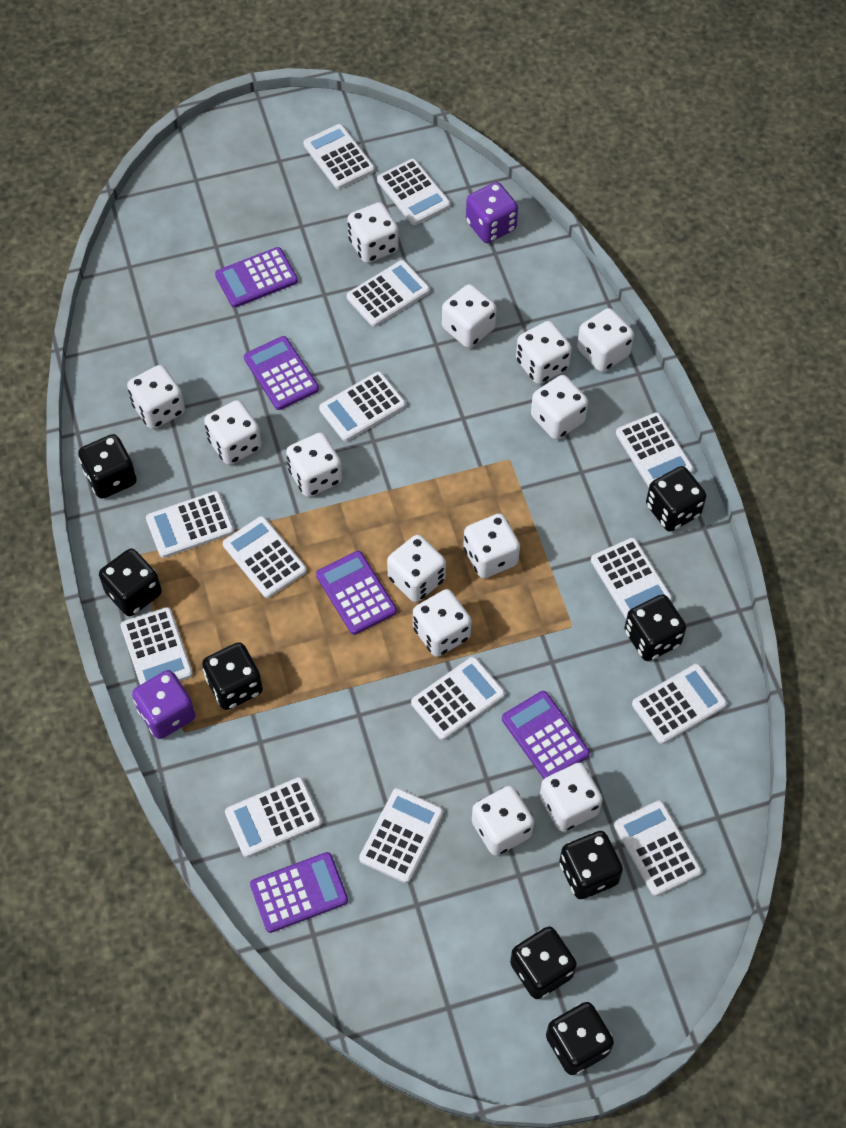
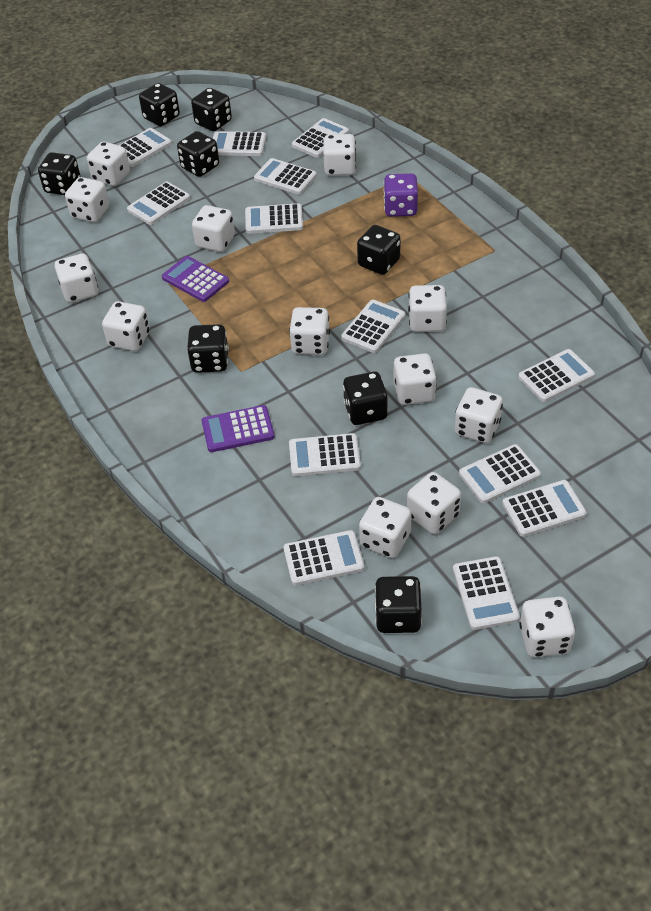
purple calculator: 5 -> 2
purple dice: 2 -> 1
white calculator: 14 -> 13

